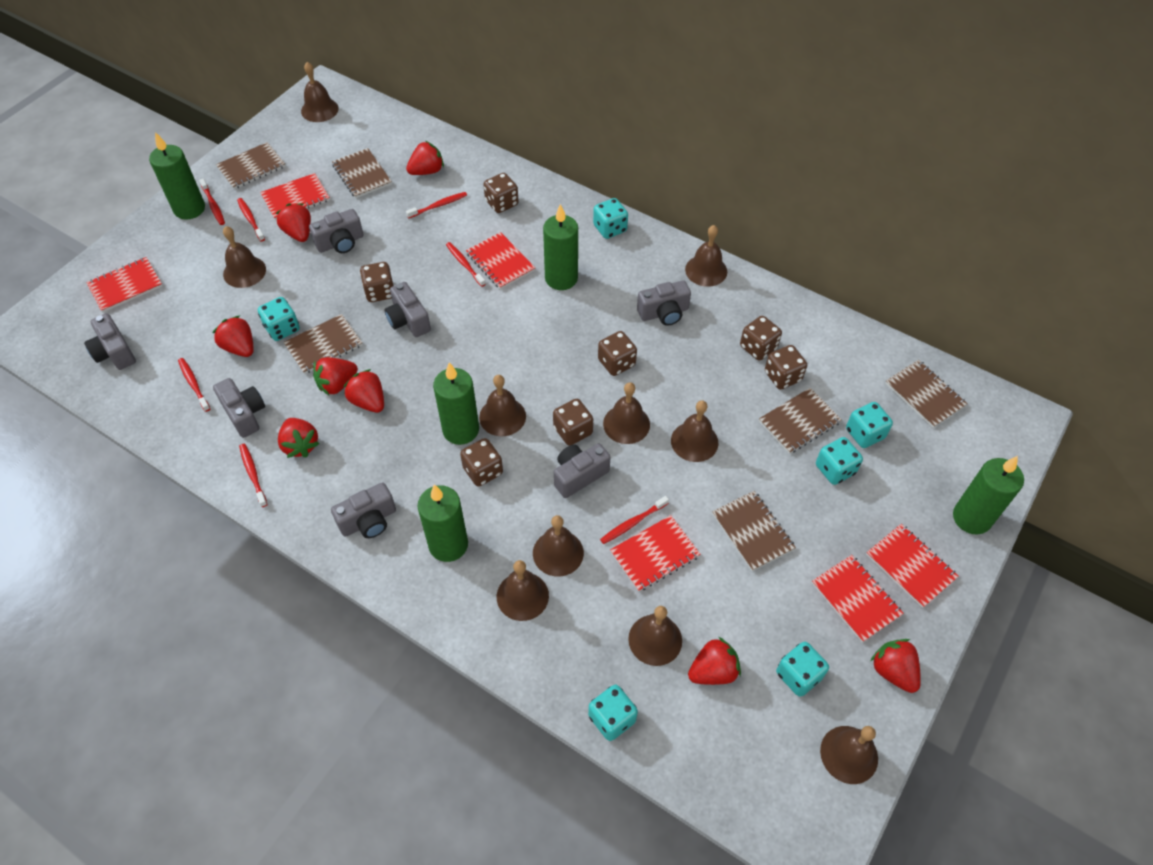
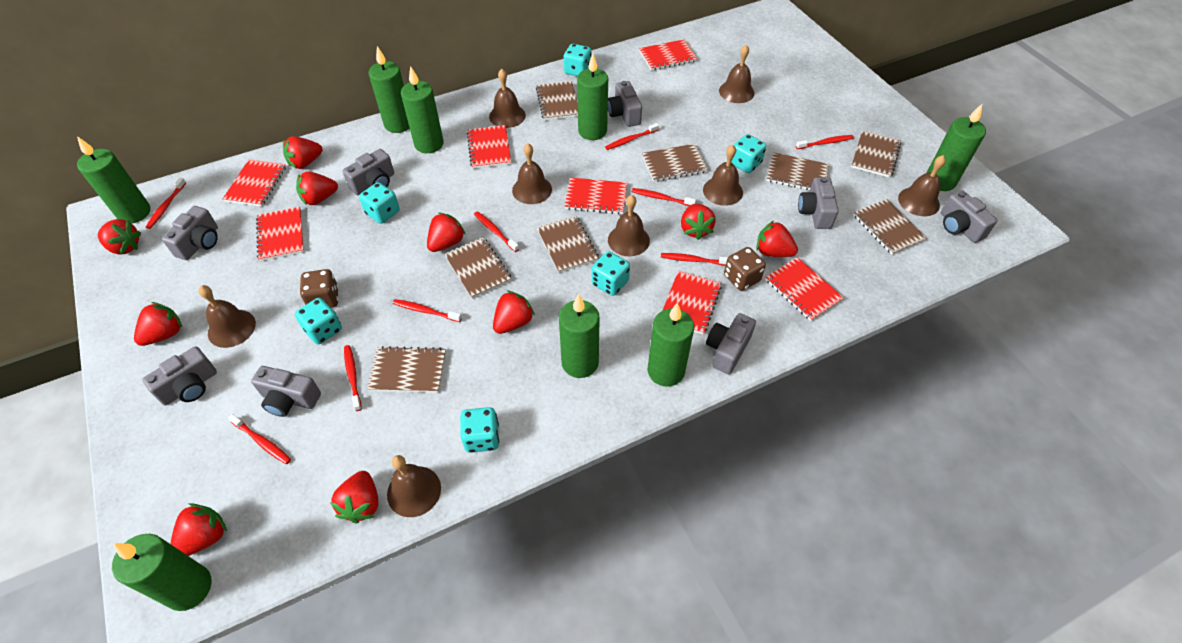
brown bell: 10 -> 8
brown dice: 7 -> 2
brown notebook: 6 -> 8
green candle: 5 -> 8
grey camera: 7 -> 8
red notebook: 6 -> 7
red strawberry: 8 -> 10
red toothbrush: 7 -> 9

